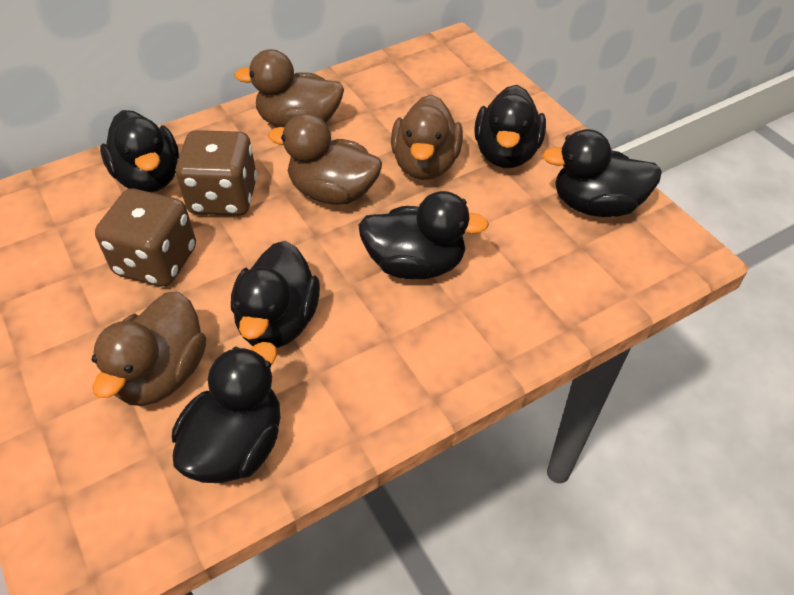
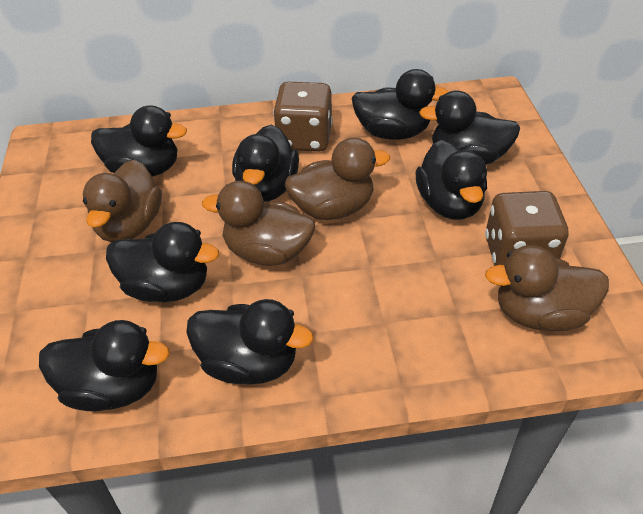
black duck: 6 -> 8

